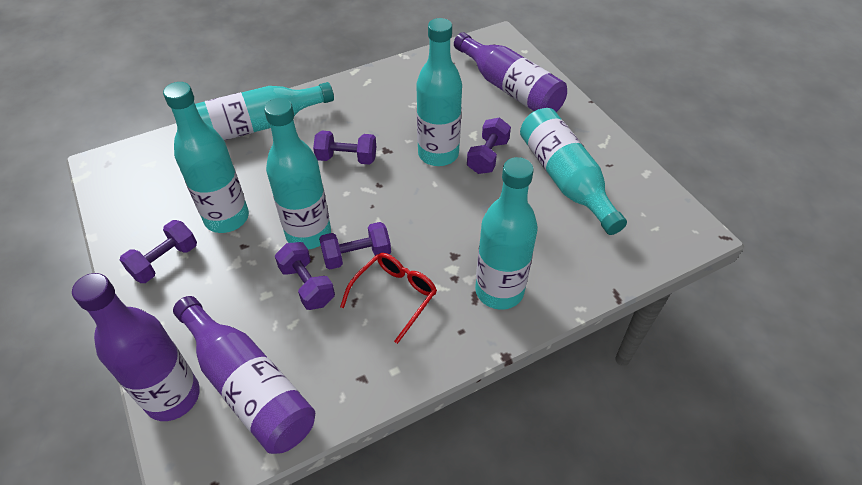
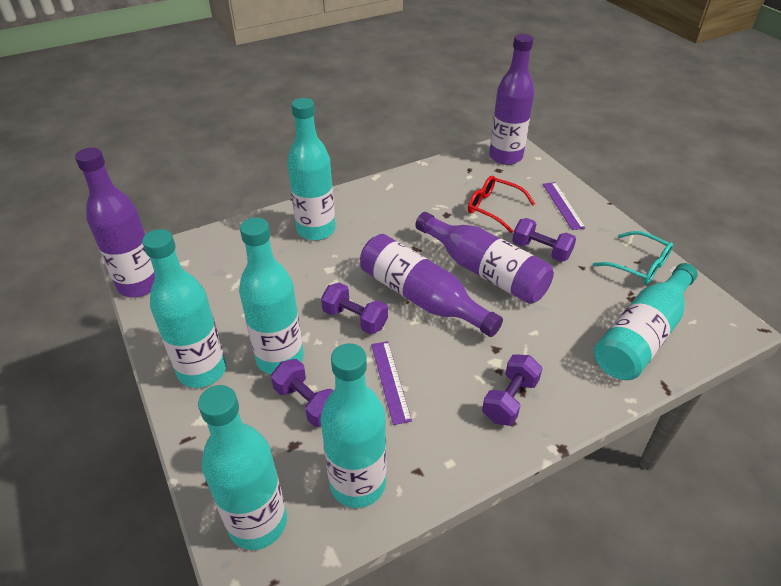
purple bottle: 3 -> 4
purple dumbbell: 5 -> 4
purple ruler: 0 -> 2
turquoise glasses: 0 -> 1

